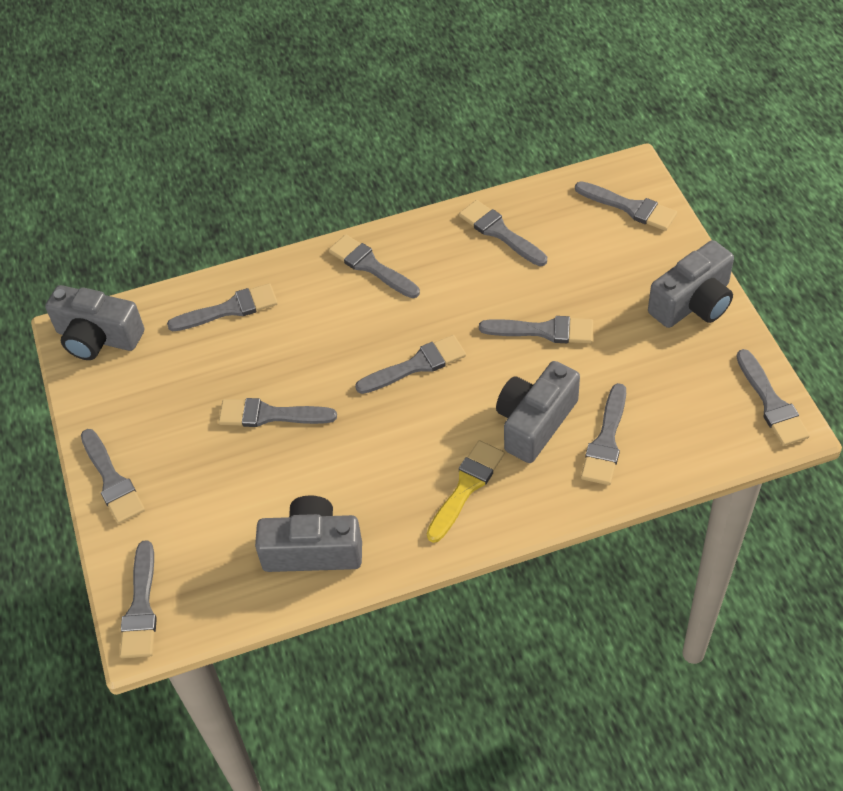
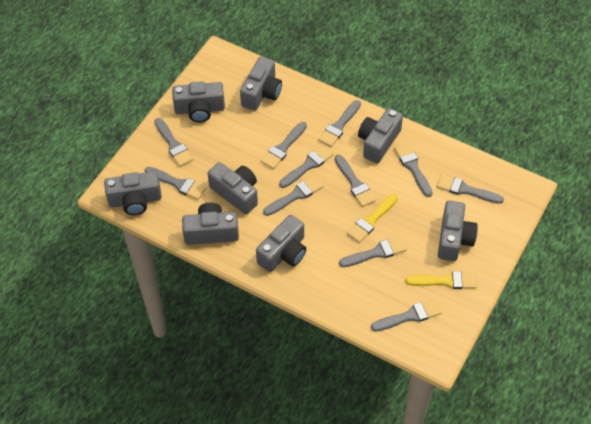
grey camera: 4 -> 8
yellow brush: 1 -> 2

